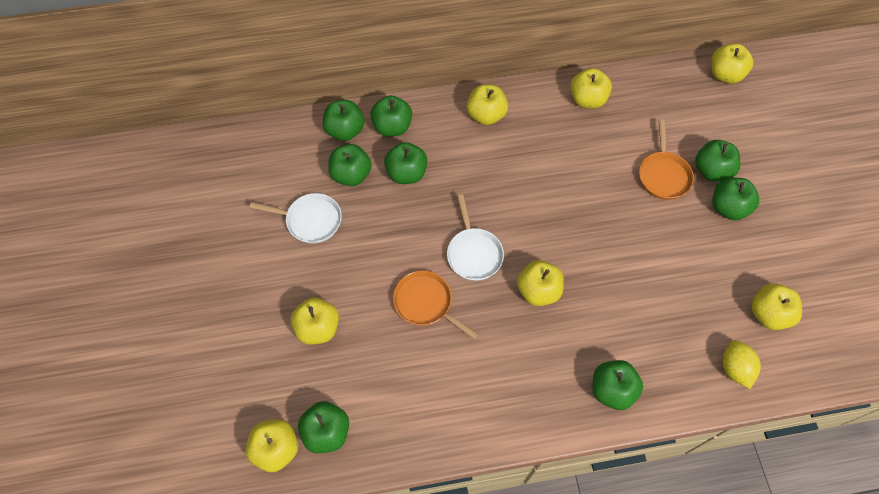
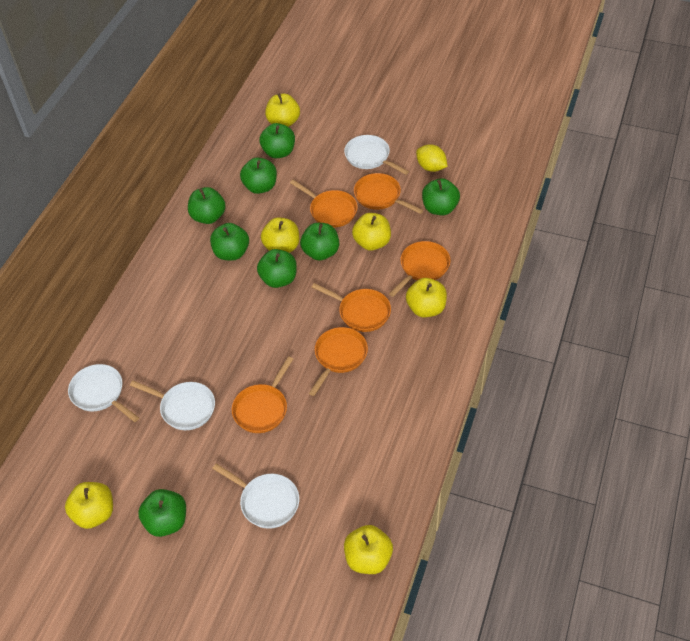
orange pan: 2 -> 6
white pan: 2 -> 4
yellow apple: 7 -> 6

